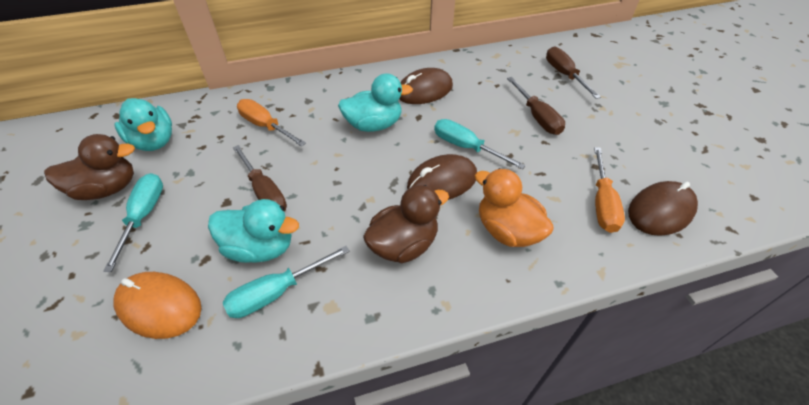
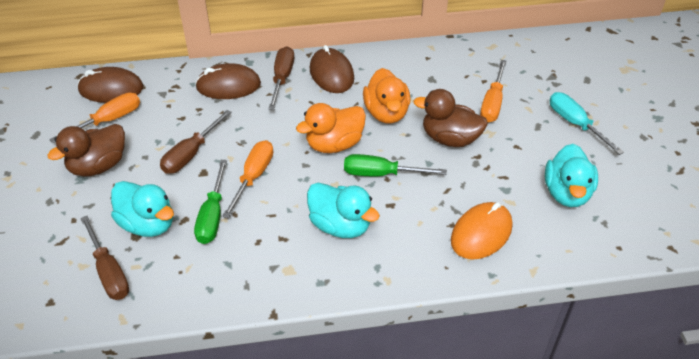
green screwdriver: 0 -> 2
orange duck: 1 -> 2
orange screwdriver: 2 -> 3
turquoise screwdriver: 3 -> 1

